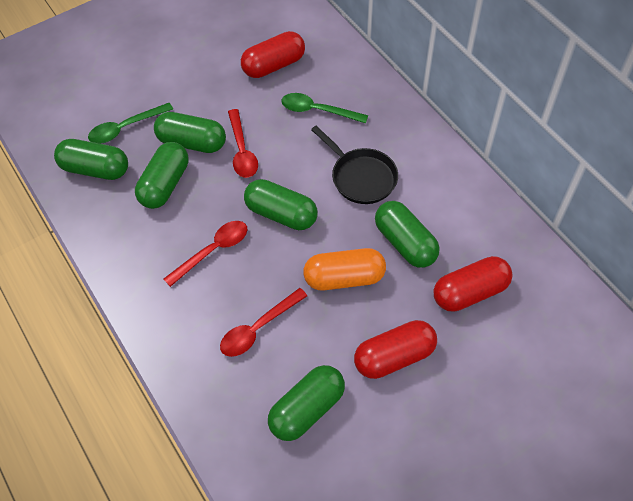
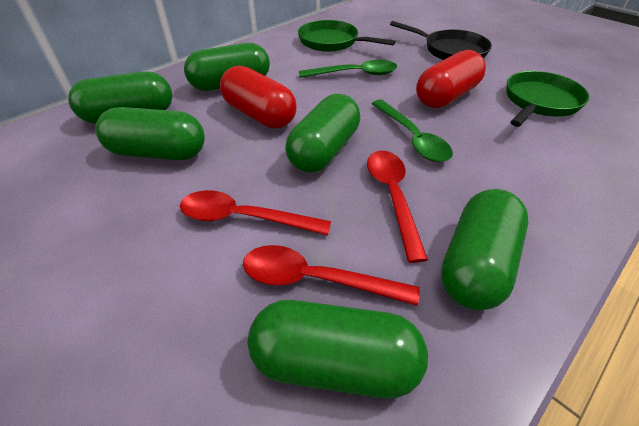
green pan: 0 -> 2
orange capsule: 1 -> 0
red capsule: 3 -> 2

